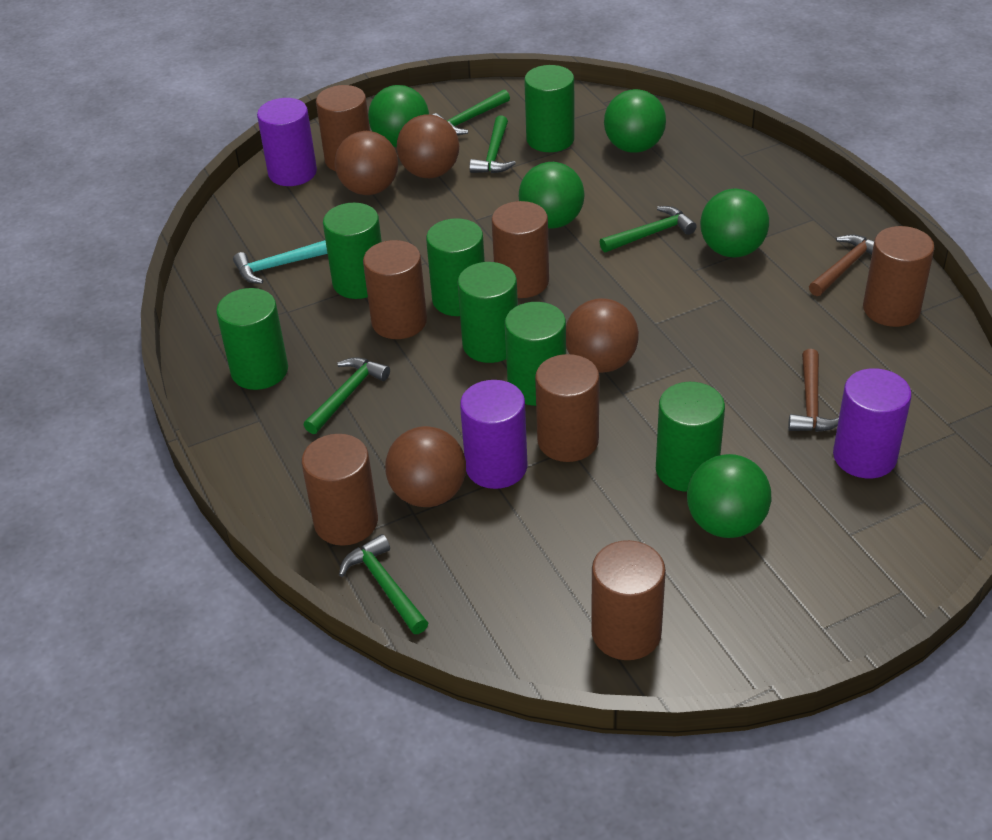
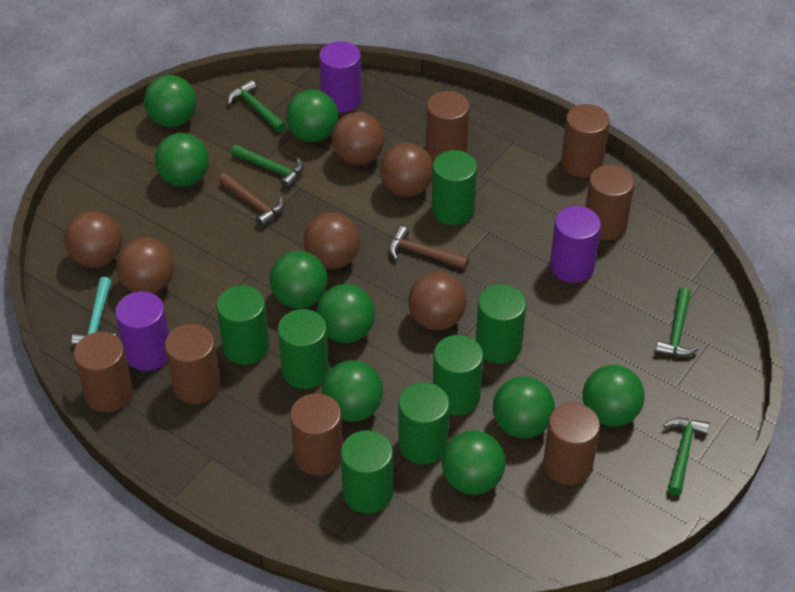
brown ball: 4 -> 6
green ball: 5 -> 9
green hammer: 5 -> 4

